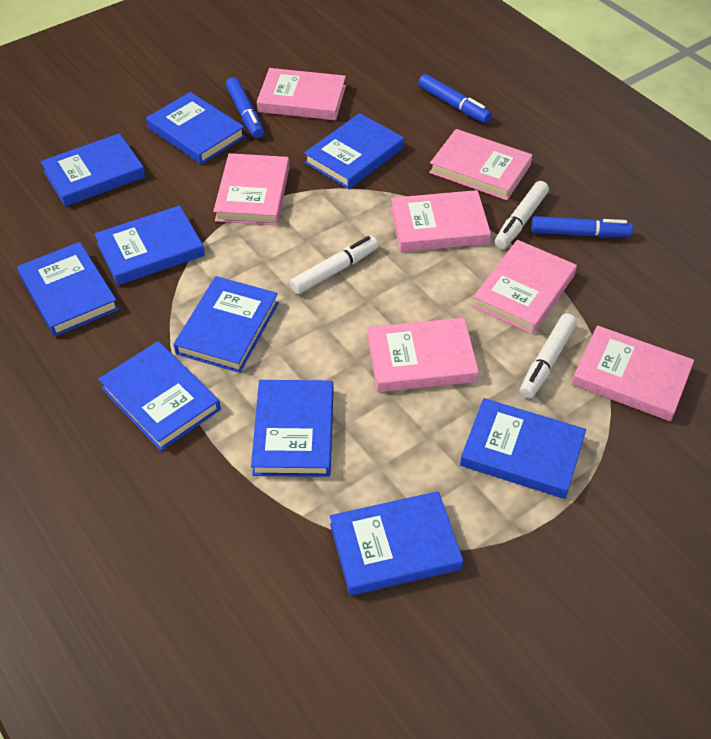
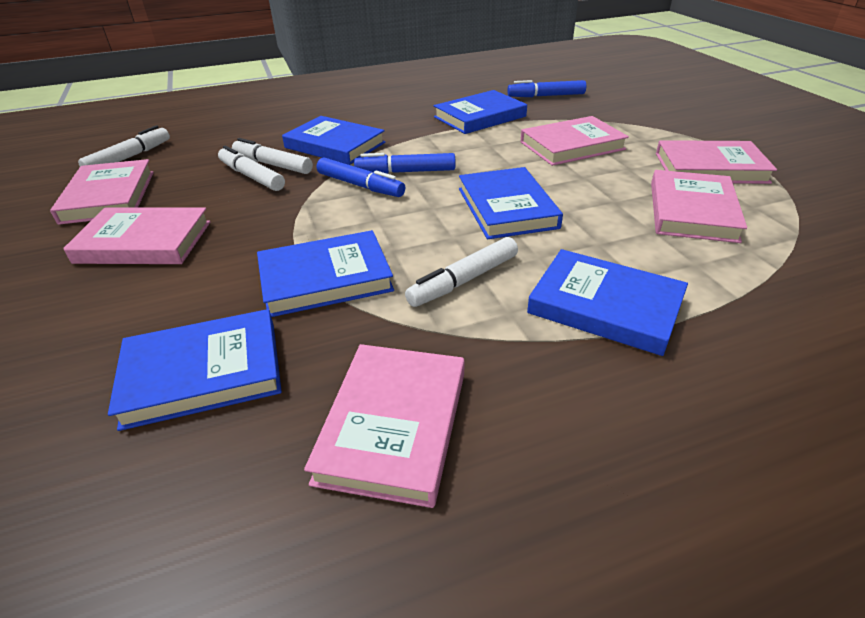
blue book: 10 -> 6
pink book: 7 -> 6
white marker: 3 -> 4

